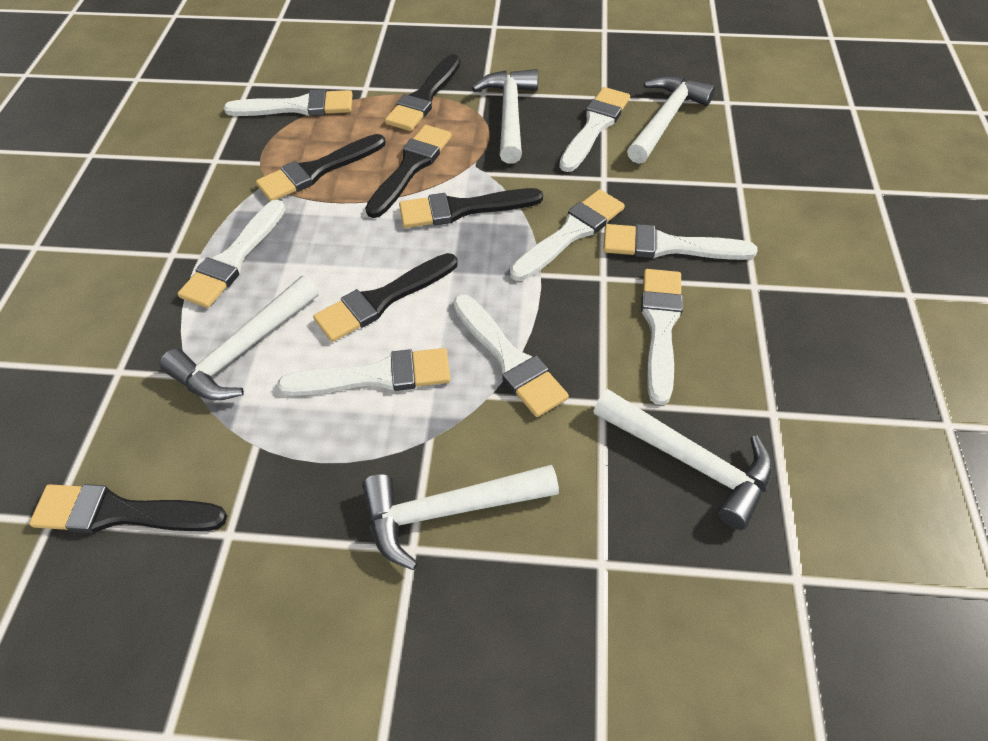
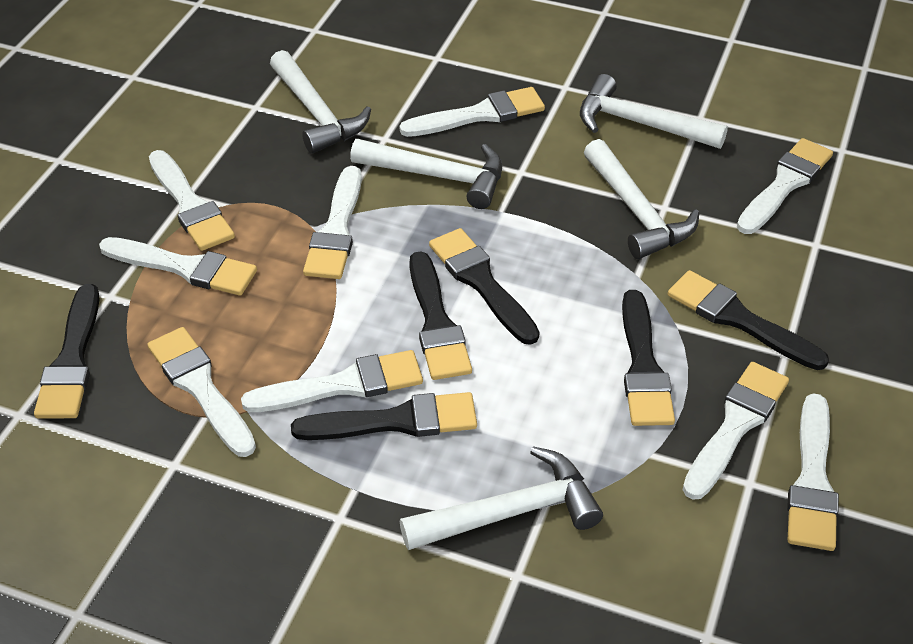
white brush: 8 -> 9

